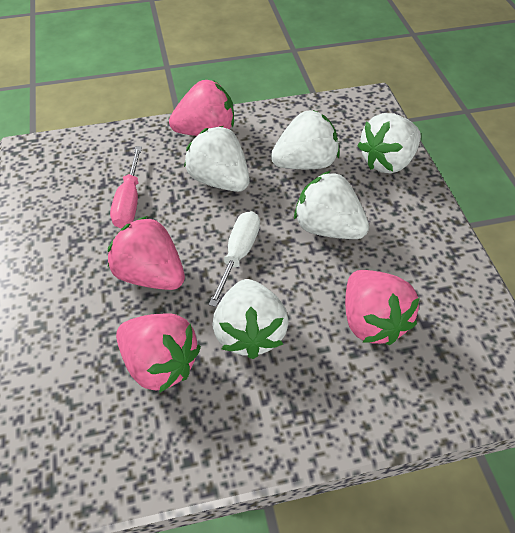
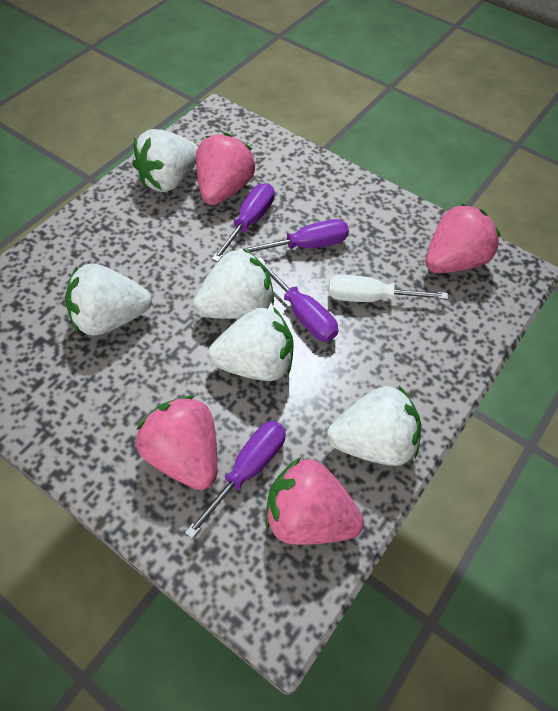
pink screwdriver: 1 -> 0
purple screwdriver: 0 -> 4

